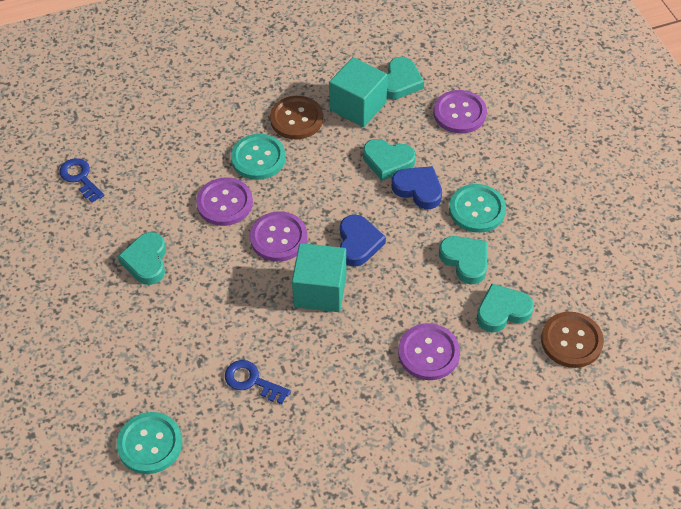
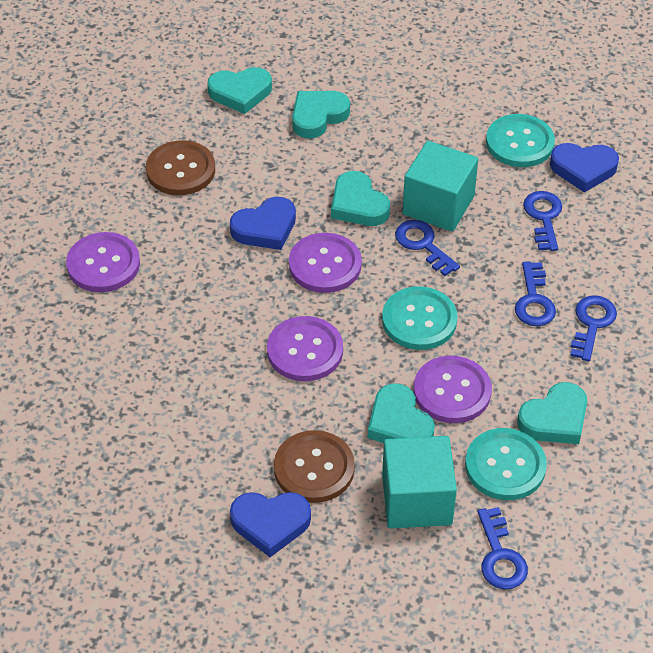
blue heart: 2 -> 3
blue key: 2 -> 5

